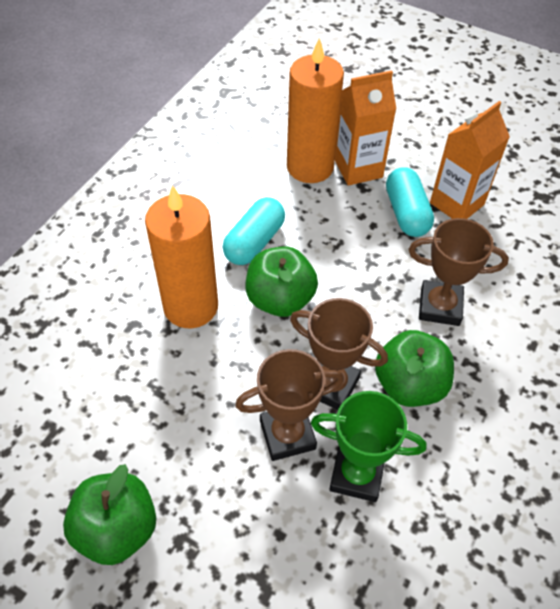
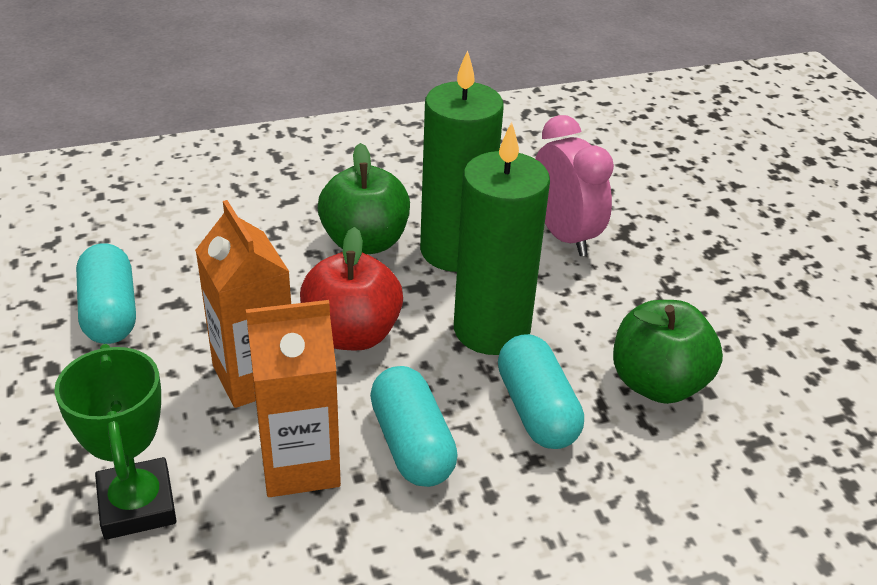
brown trophy: 3 -> 0
green apple: 3 -> 2
green candle: 0 -> 2
orange candle: 2 -> 0
pink clock: 0 -> 1
red apple: 0 -> 1
turquoise capsule: 2 -> 3

